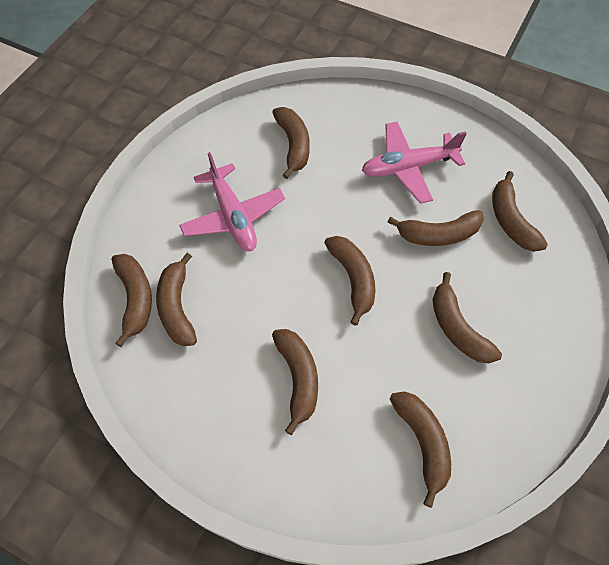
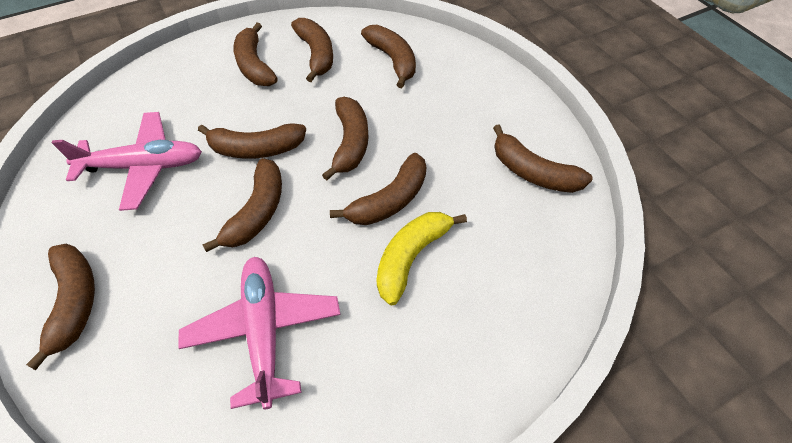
yellow banana: 0 -> 1

